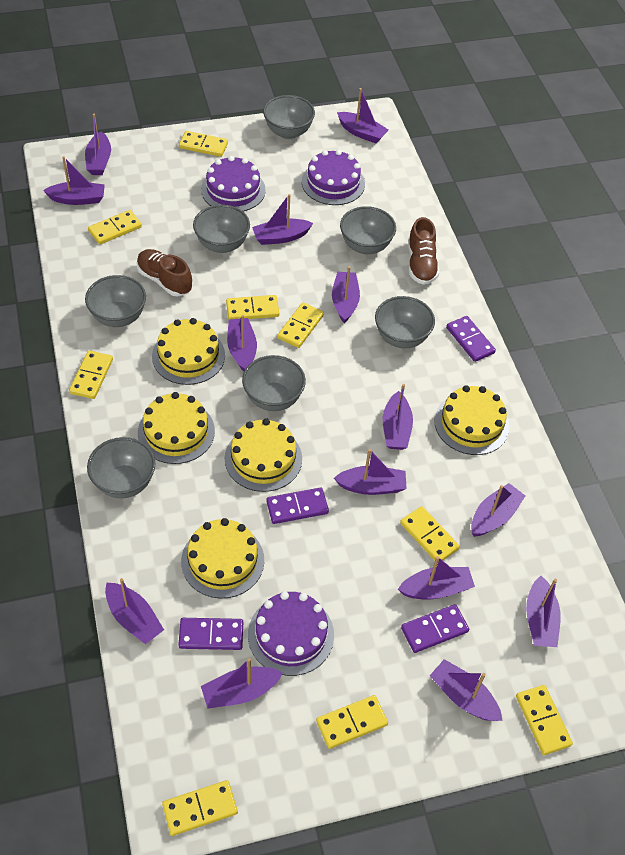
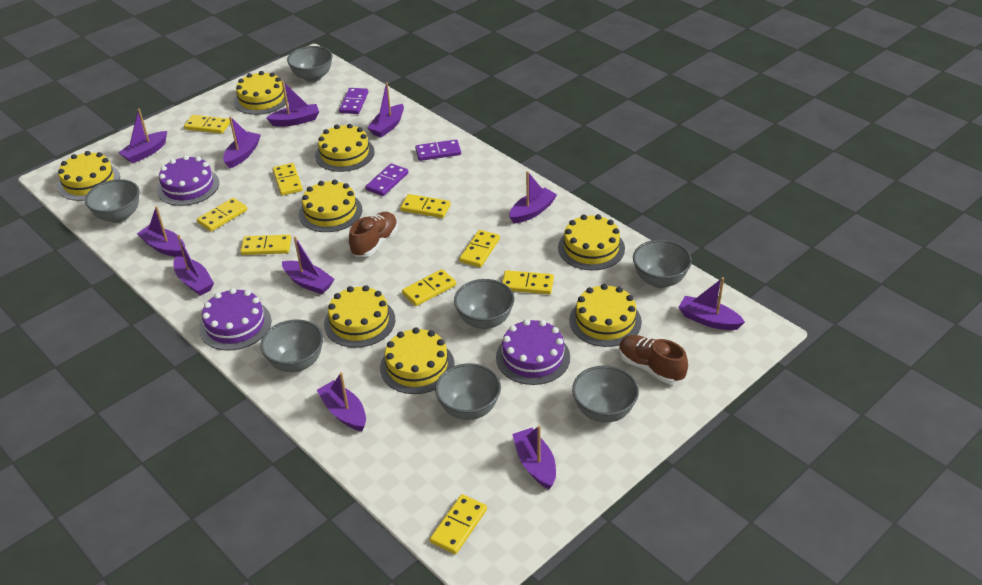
purple boat: 14 -> 11
purple domino: 4 -> 3
yellow cake: 5 -> 8

